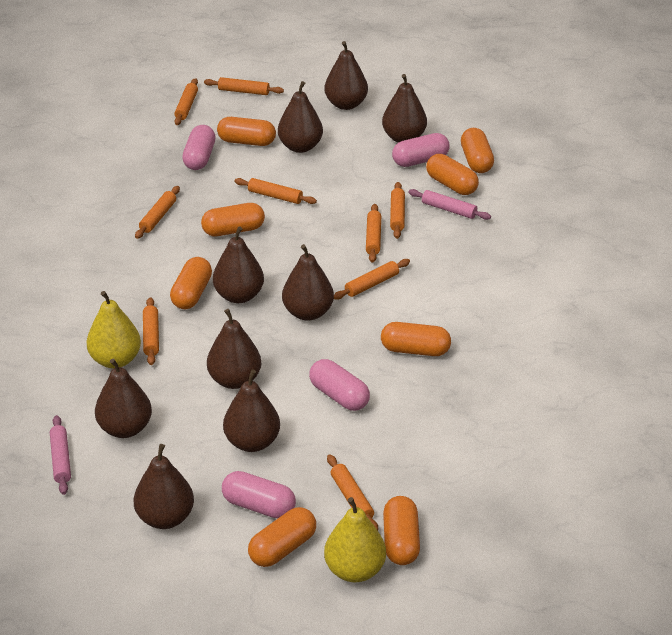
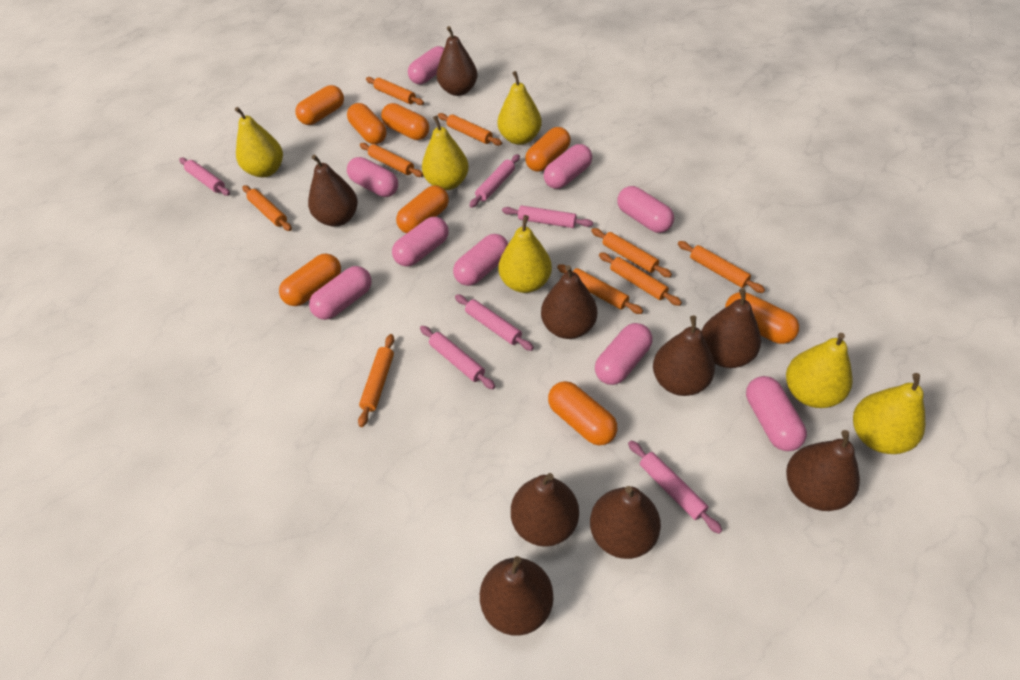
pink capsule: 4 -> 9
pink rolling pin: 2 -> 6
yellow pear: 2 -> 6

